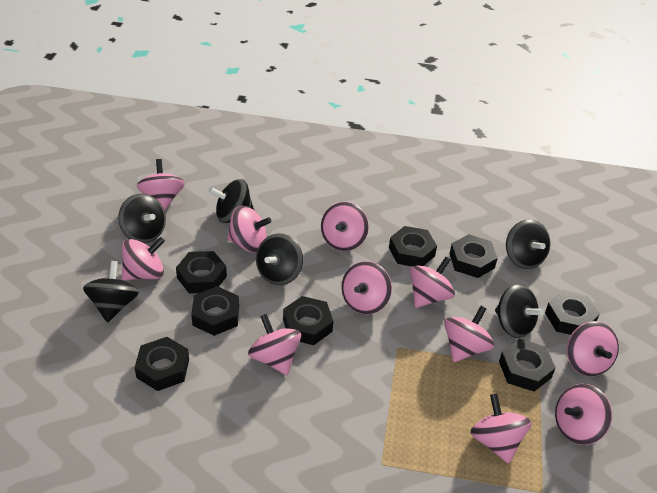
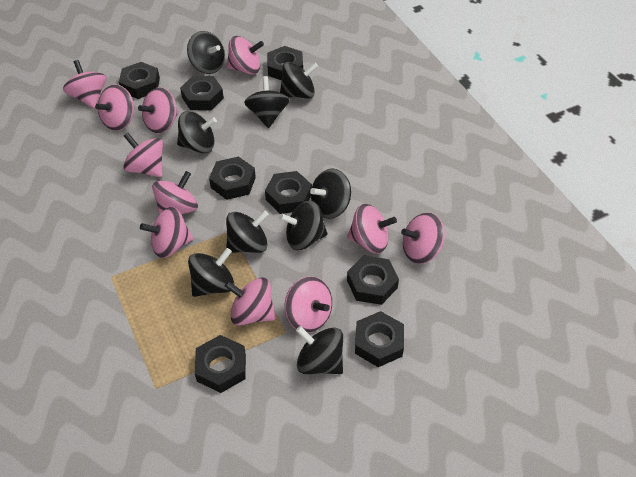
black spinning top: 6 -> 9

